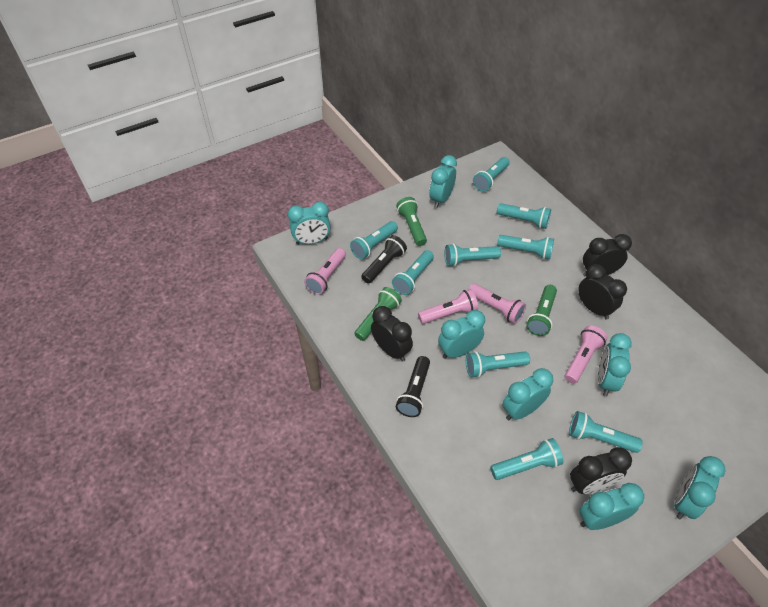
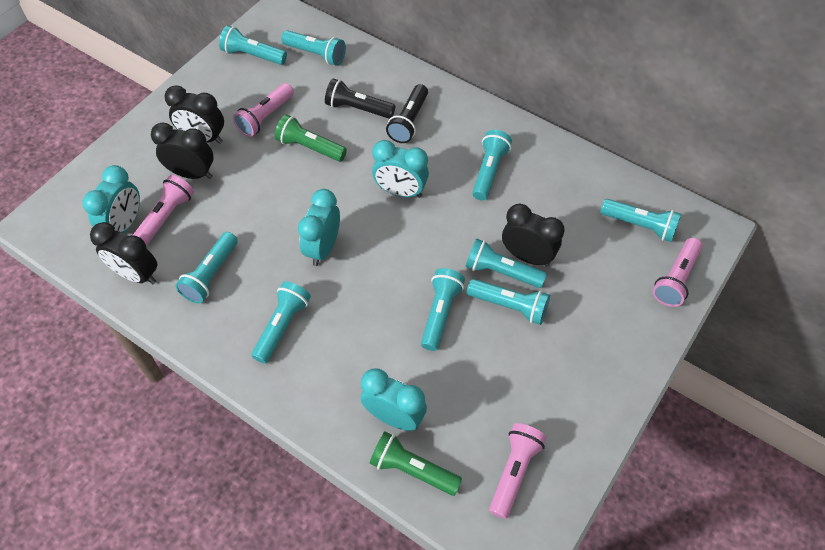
green flashlight: 3 -> 2
turquoise clock: 7 -> 4

